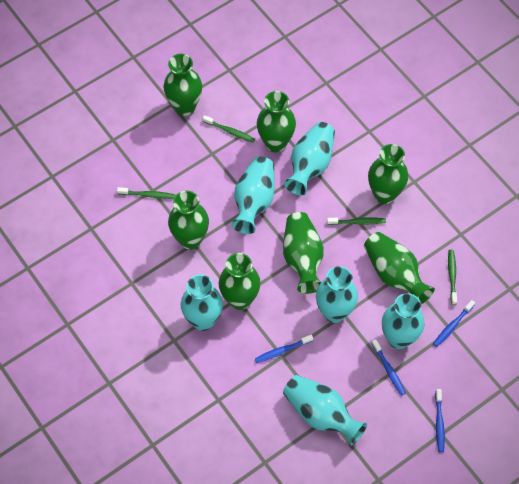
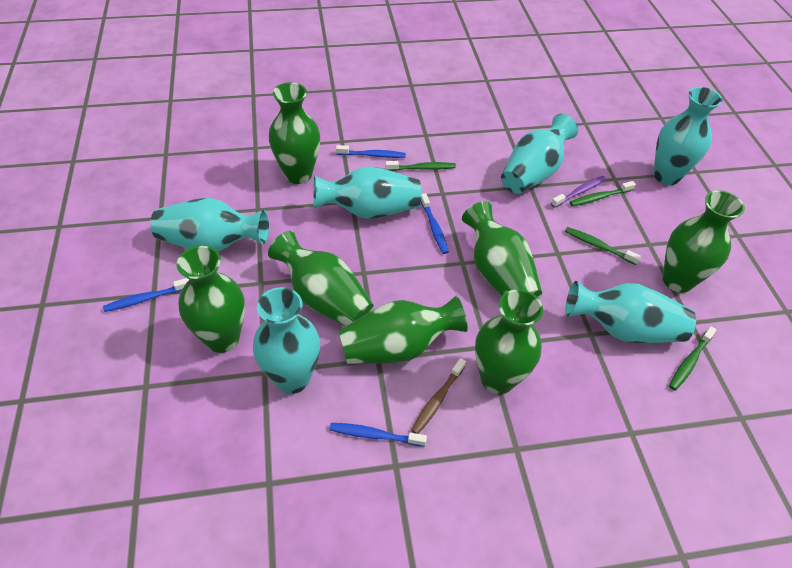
brown toothbrush: 0 -> 1
purple toothbrush: 0 -> 1

